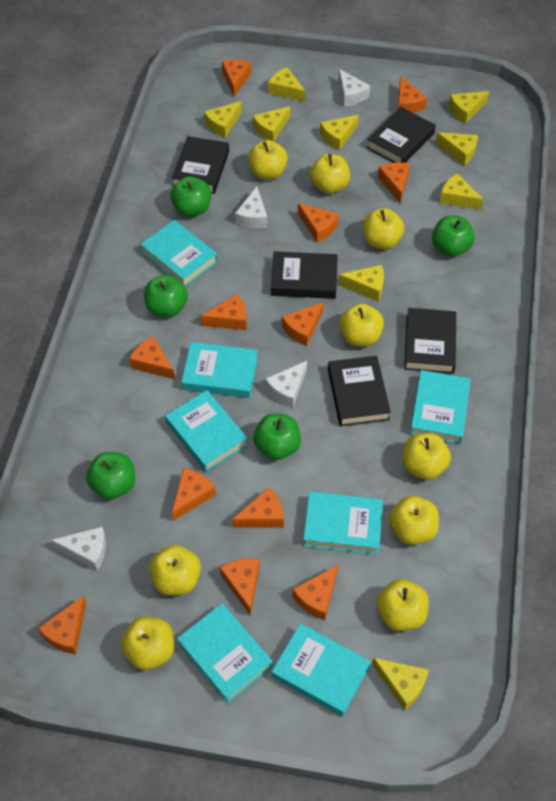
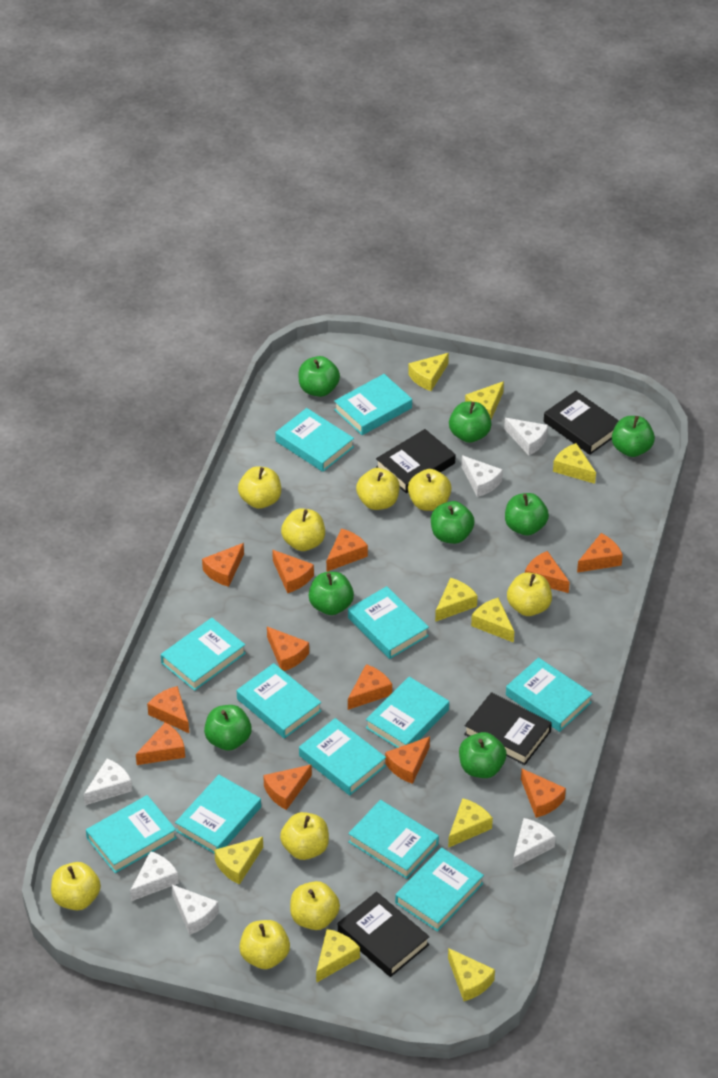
black book: 5 -> 4
green apple: 5 -> 8
turquoise book: 7 -> 12
white cheese: 4 -> 6

